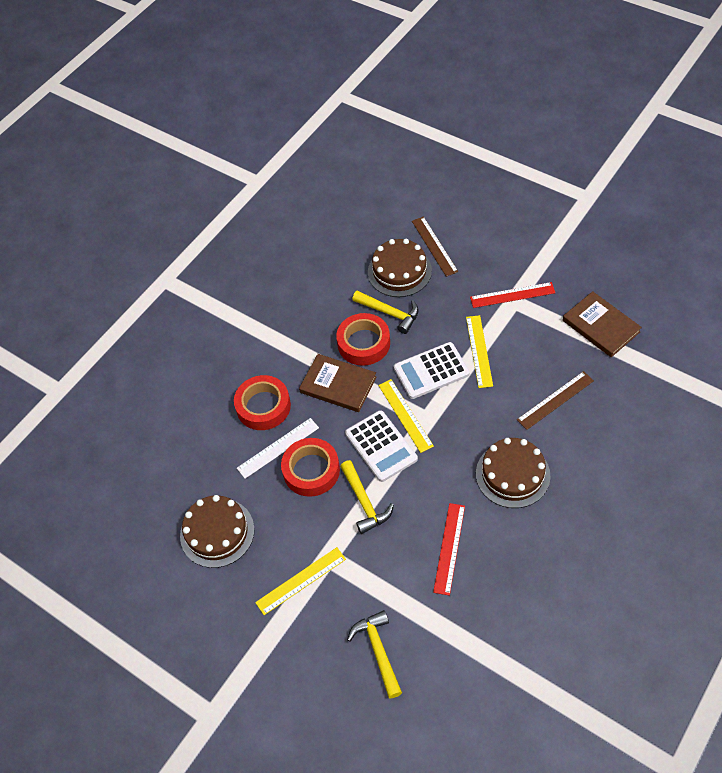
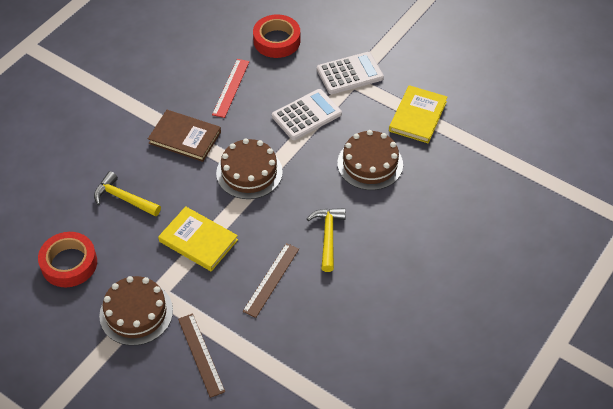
brown book: 2 -> 1
red ruler: 2 -> 1
red tape: 3 -> 2
white ruler: 1 -> 0
yellow book: 0 -> 2
yellow hammer: 3 -> 2
yellow ruler: 3 -> 0

